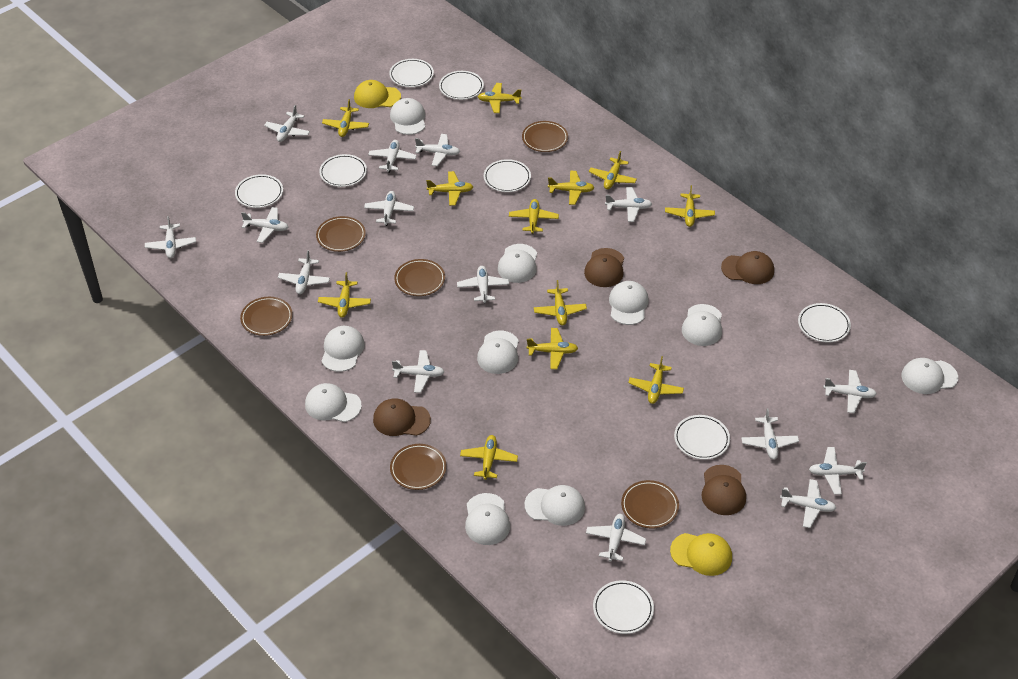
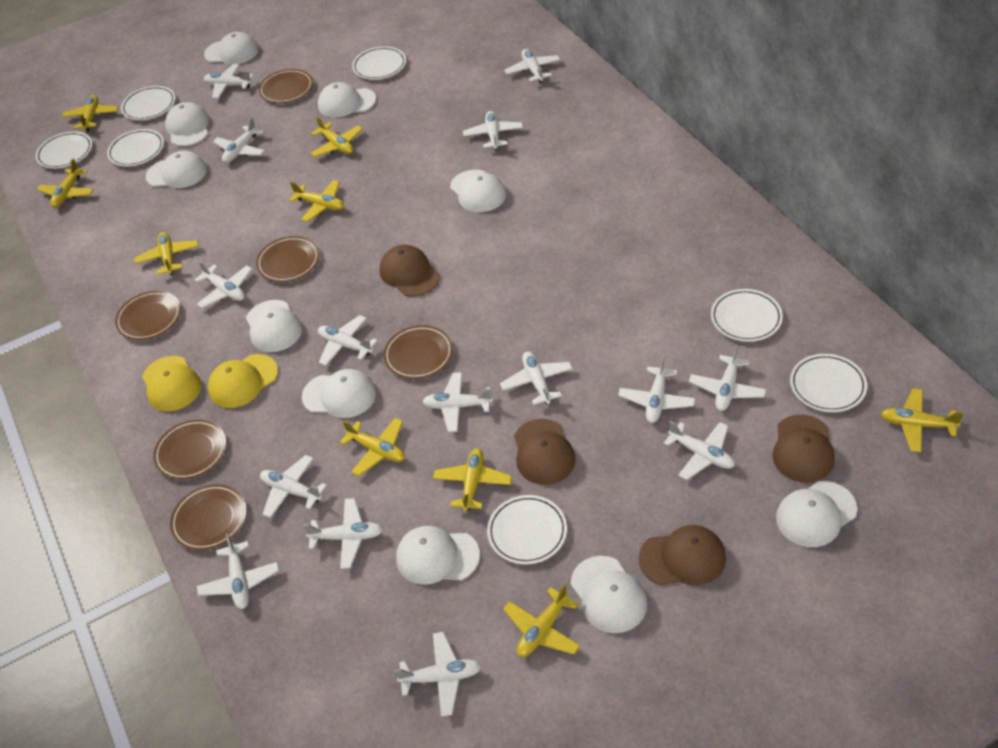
white plate: 8 -> 7
yellow plane: 12 -> 9

